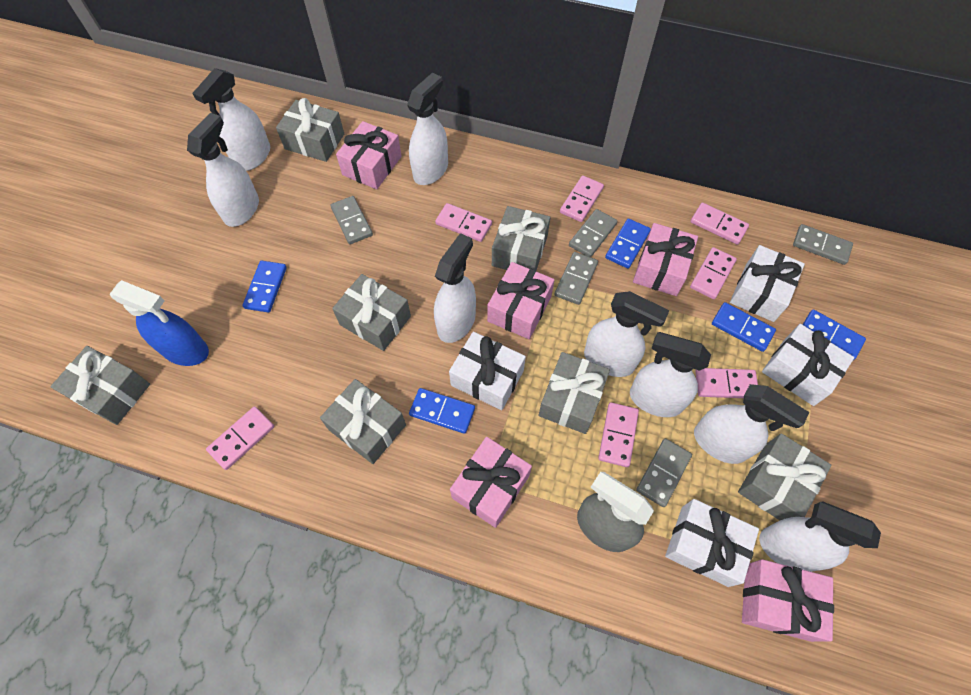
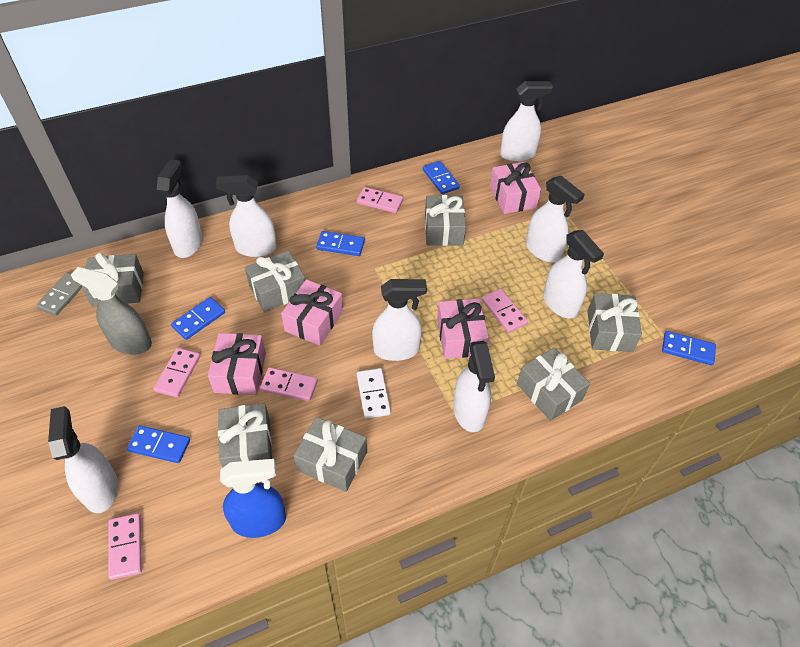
grey domino: 5 -> 1
pink domino: 7 -> 5
pink gift: 5 -> 4
white domino: 0 -> 1
white gift: 4 -> 0

